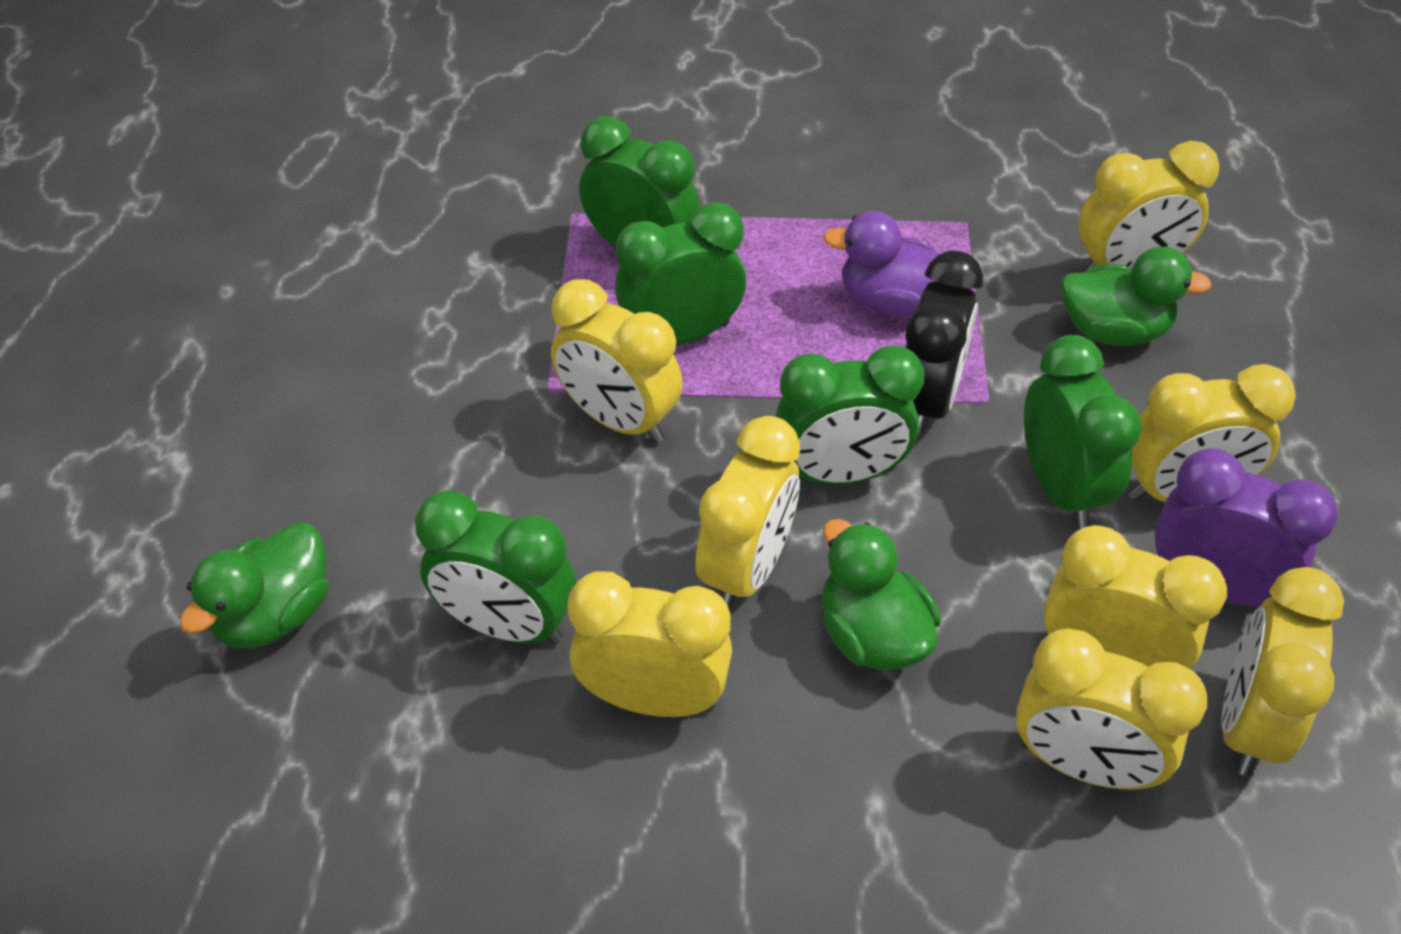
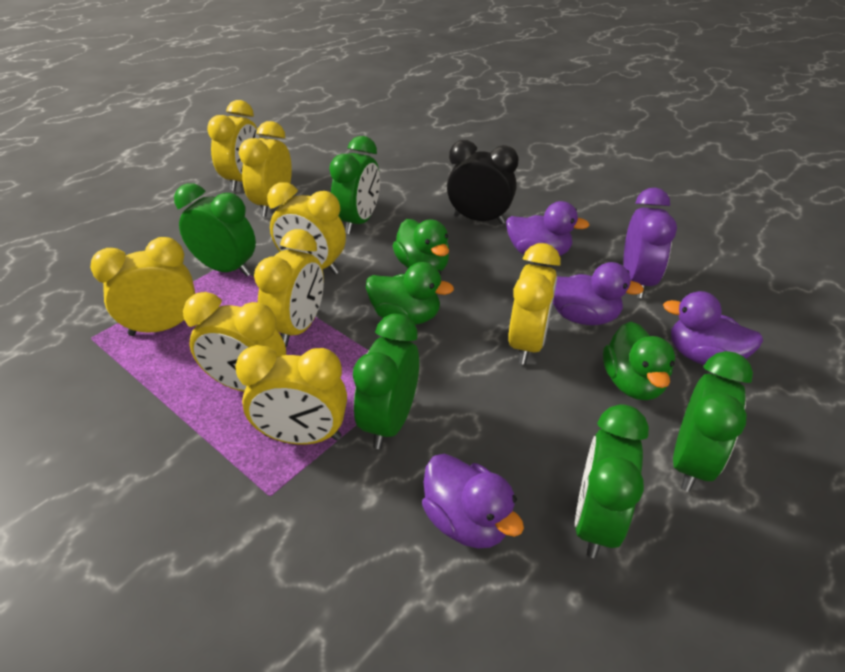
purple duck: 1 -> 4

